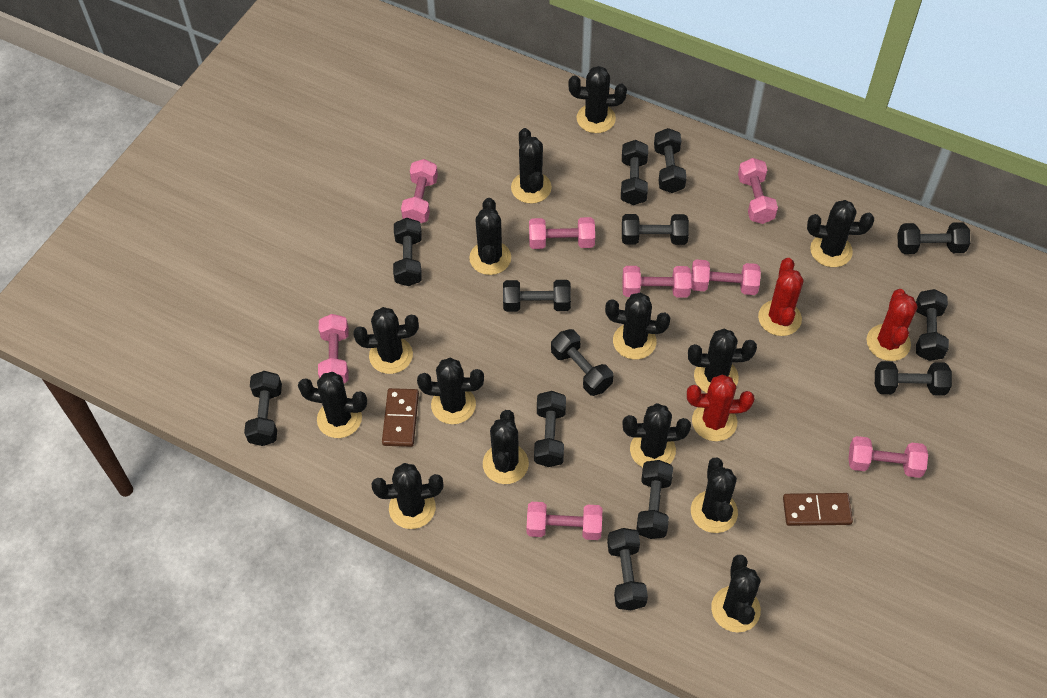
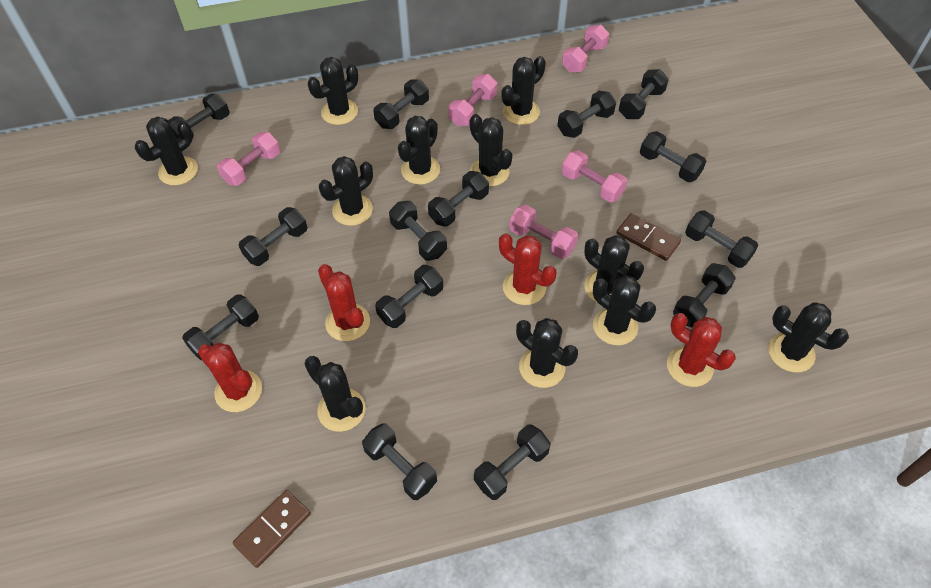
black cactus: 14 -> 11
black dumbbell: 13 -> 14
pink dumbbell: 8 -> 5
red cactus: 3 -> 4

